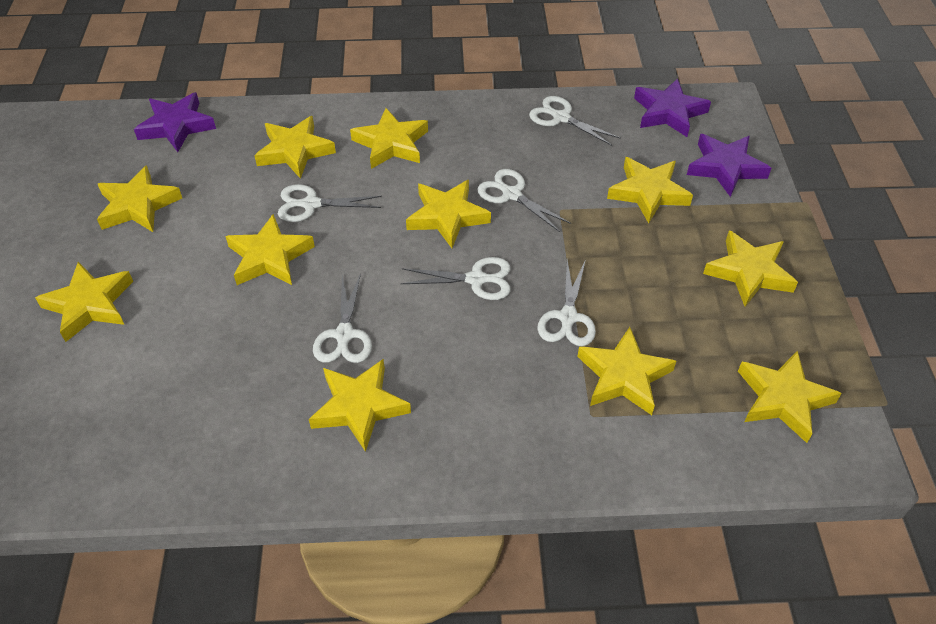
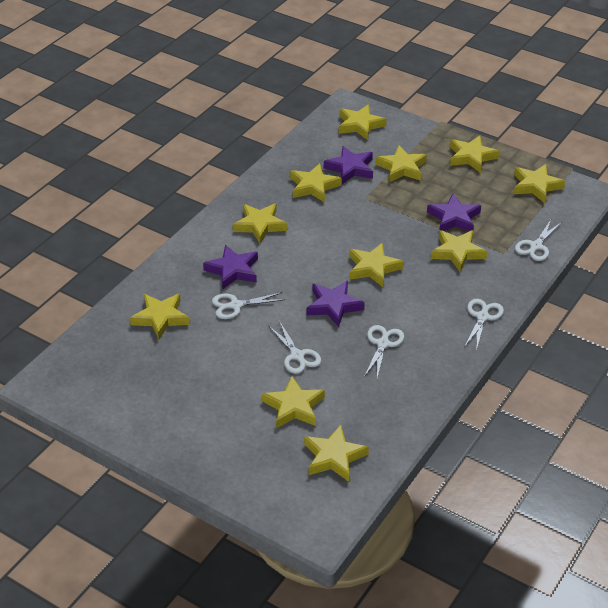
purple star: 3 -> 4
white scissors: 6 -> 5

